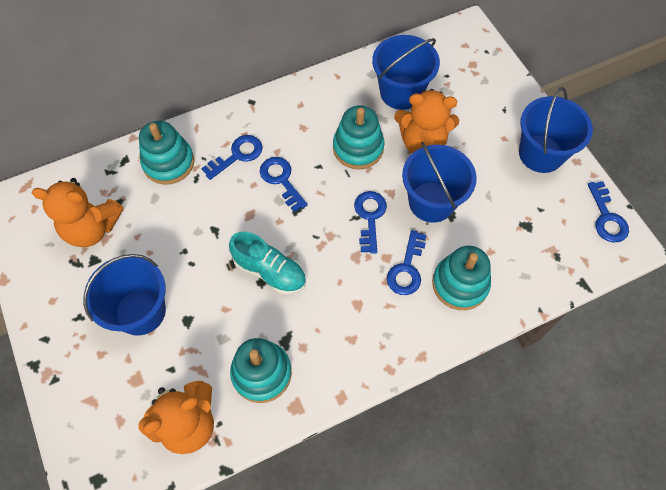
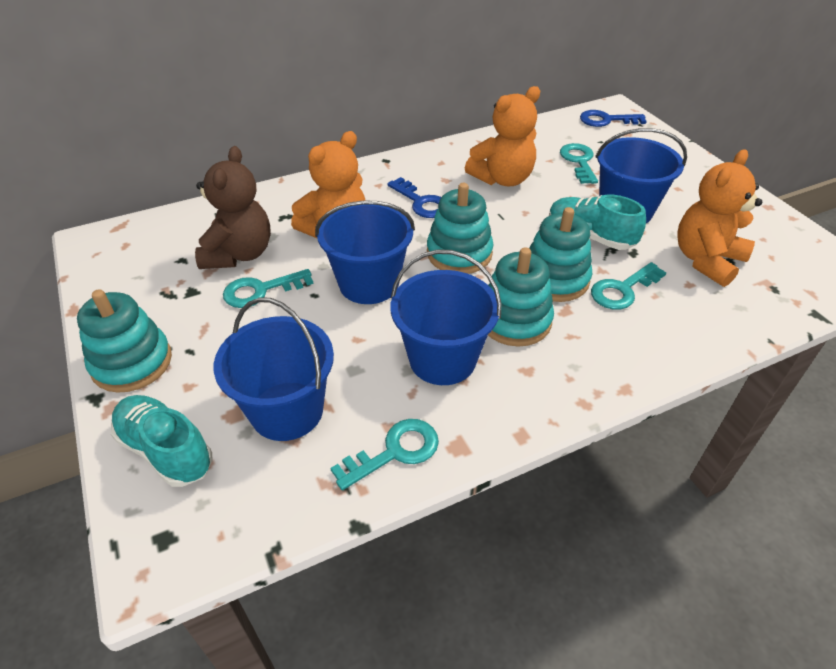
blue key: 5 -> 2
brown teddy bear: 0 -> 1
turquoise key: 0 -> 4
turquoise shoe: 1 -> 2

